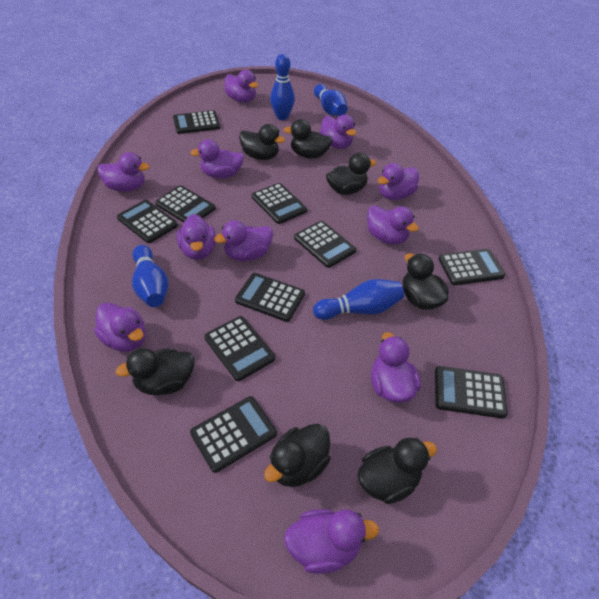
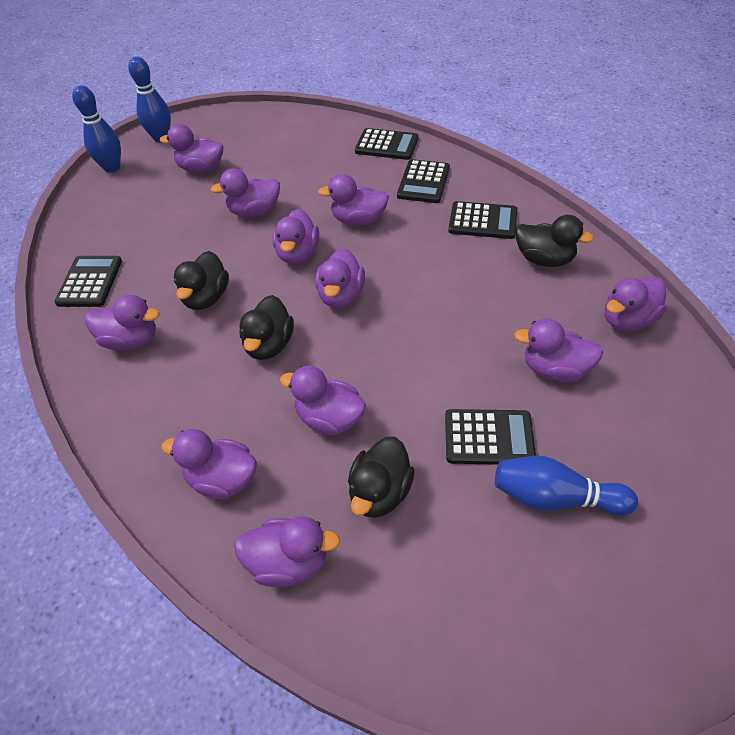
black calculator: 10 -> 5
black duck: 7 -> 4
blue bowling pin: 4 -> 3

